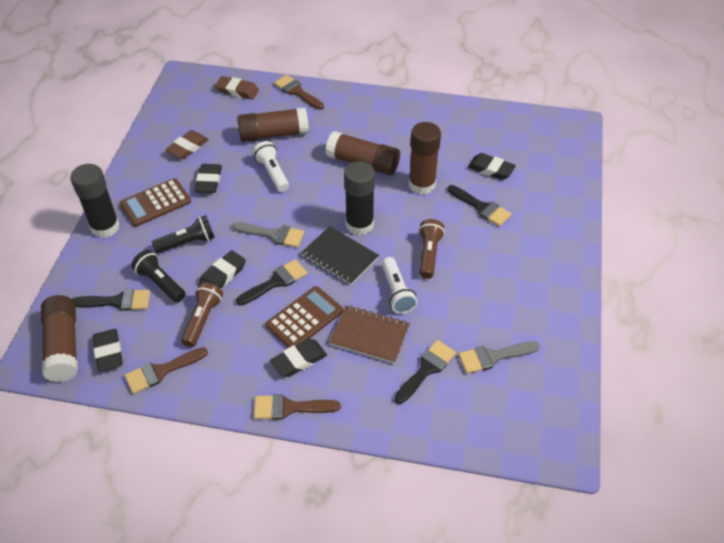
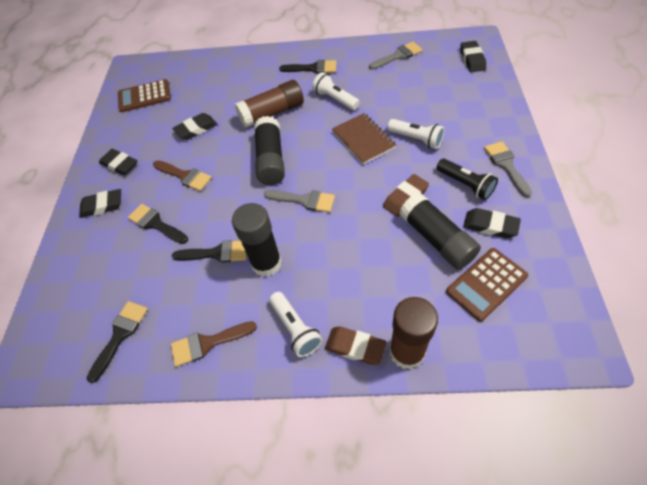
black flashlight: 2 -> 1
black glue stick: 2 -> 3
black notebook: 1 -> 0
brown brush: 3 -> 2
brown flashlight: 2 -> 0
brown glue stick: 4 -> 2
grey brush: 2 -> 3
white flashlight: 2 -> 3

